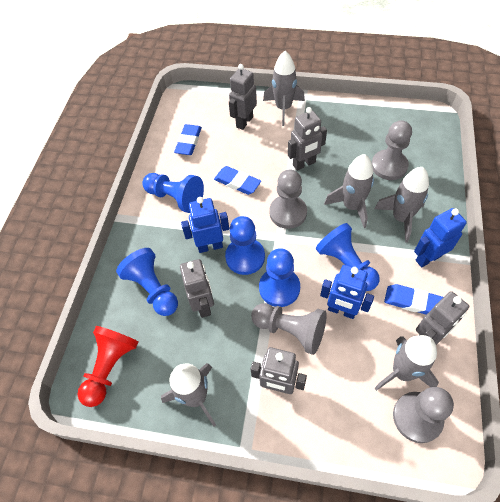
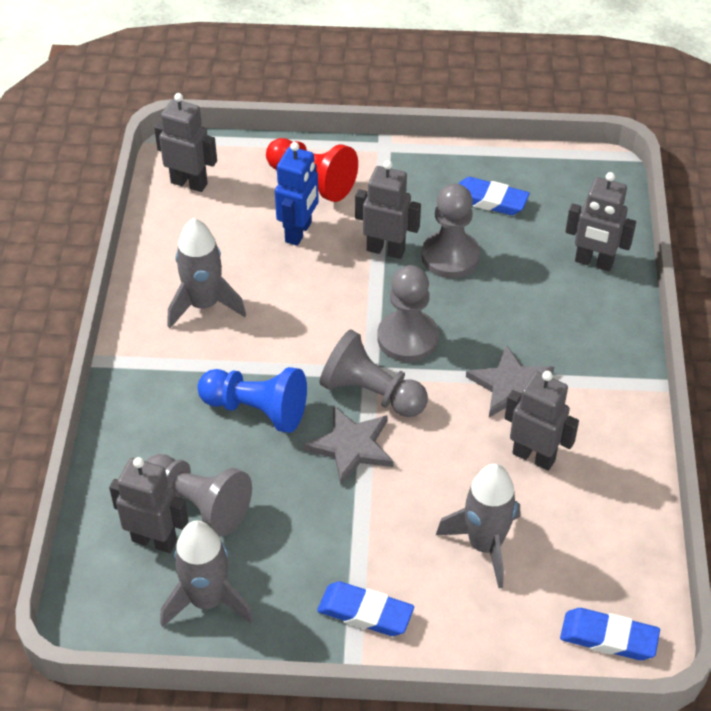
blue pawn: 5 -> 1
blue robot: 3 -> 1
grey rocket: 5 -> 3
grey star: 0 -> 2

